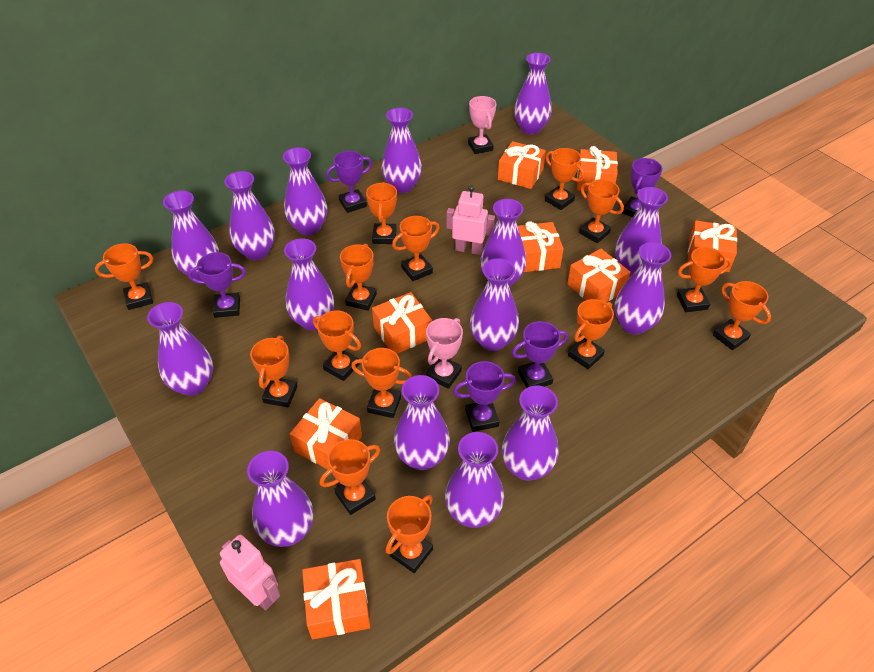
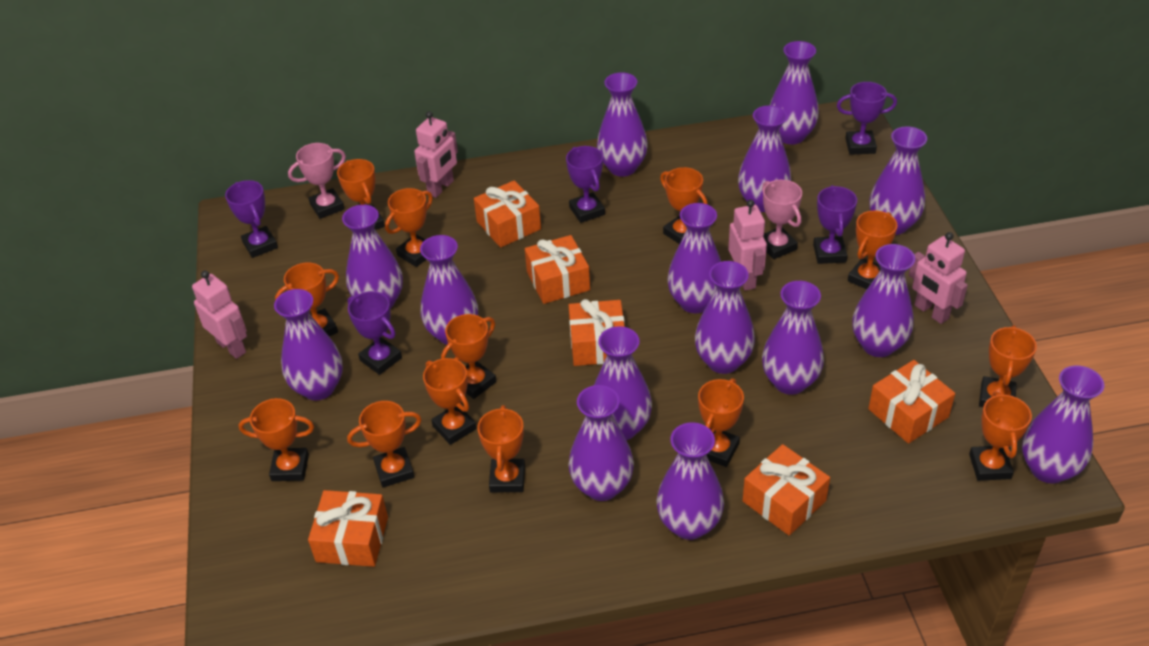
orange gift: 8 -> 6
orange trophy: 14 -> 13
pink robot: 2 -> 4

